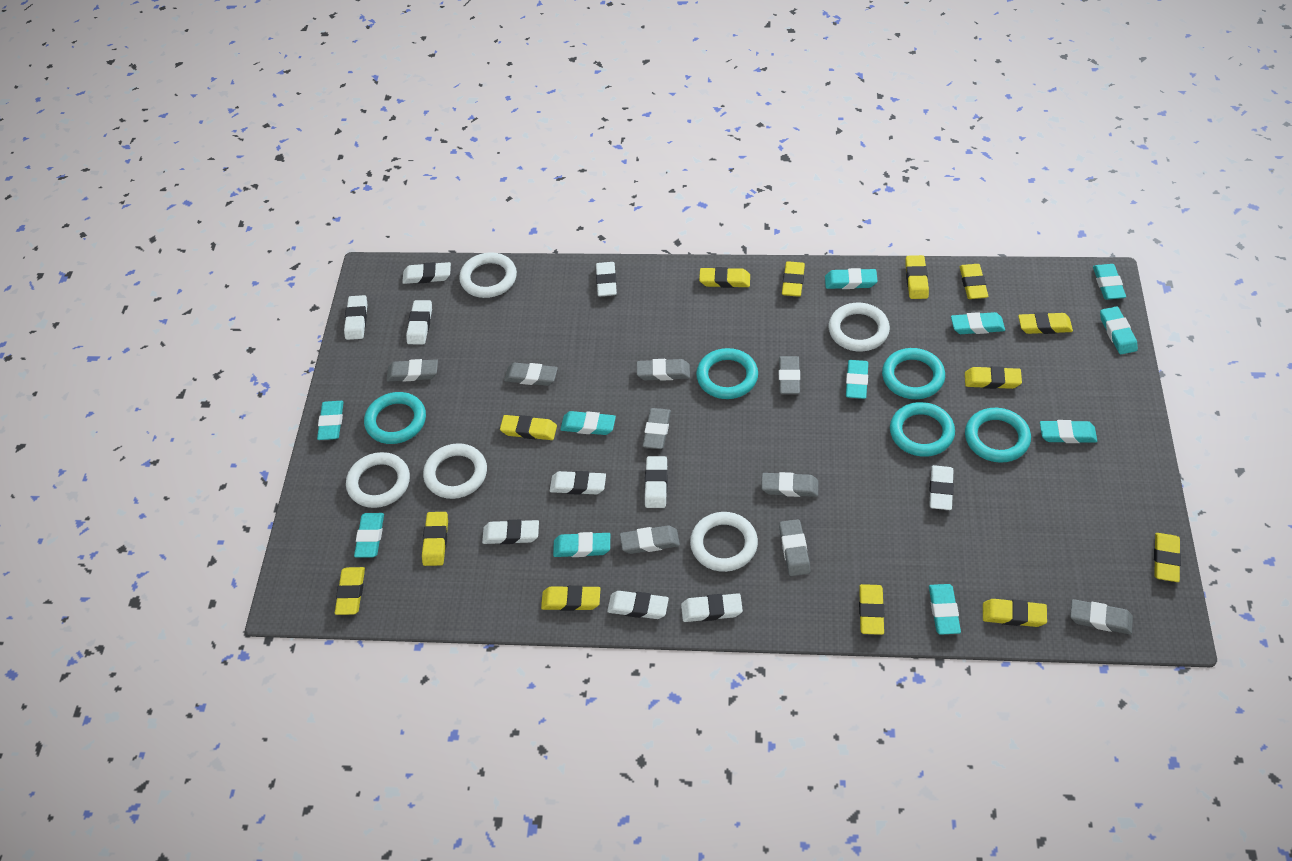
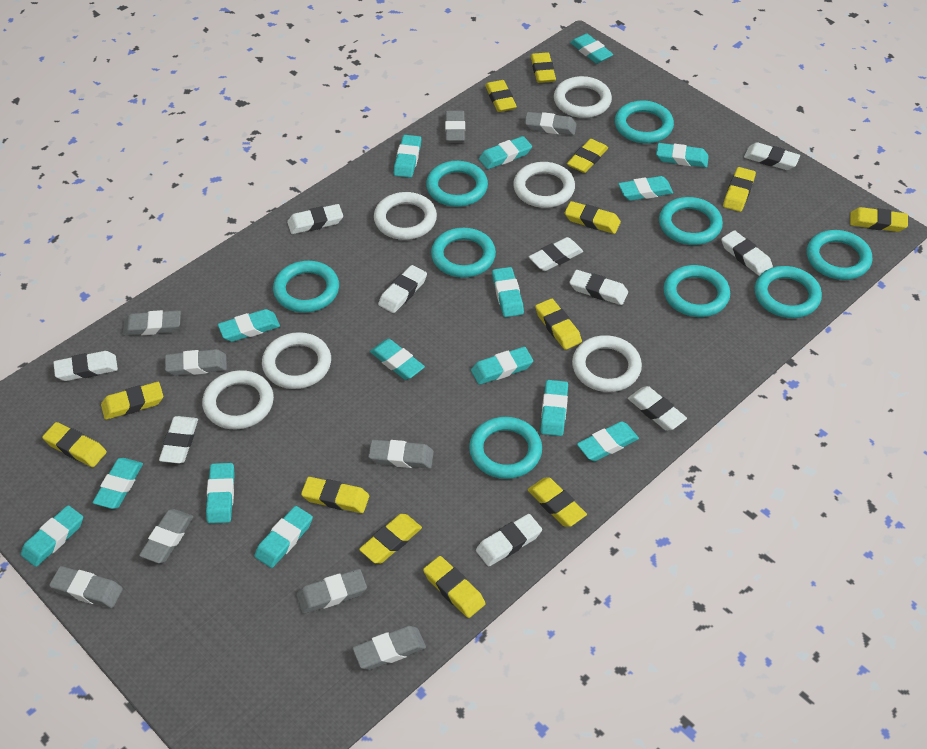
turquoise eraser: 11 -> 15
turquoise ring: 5 -> 9
white ring: 5 -> 6

